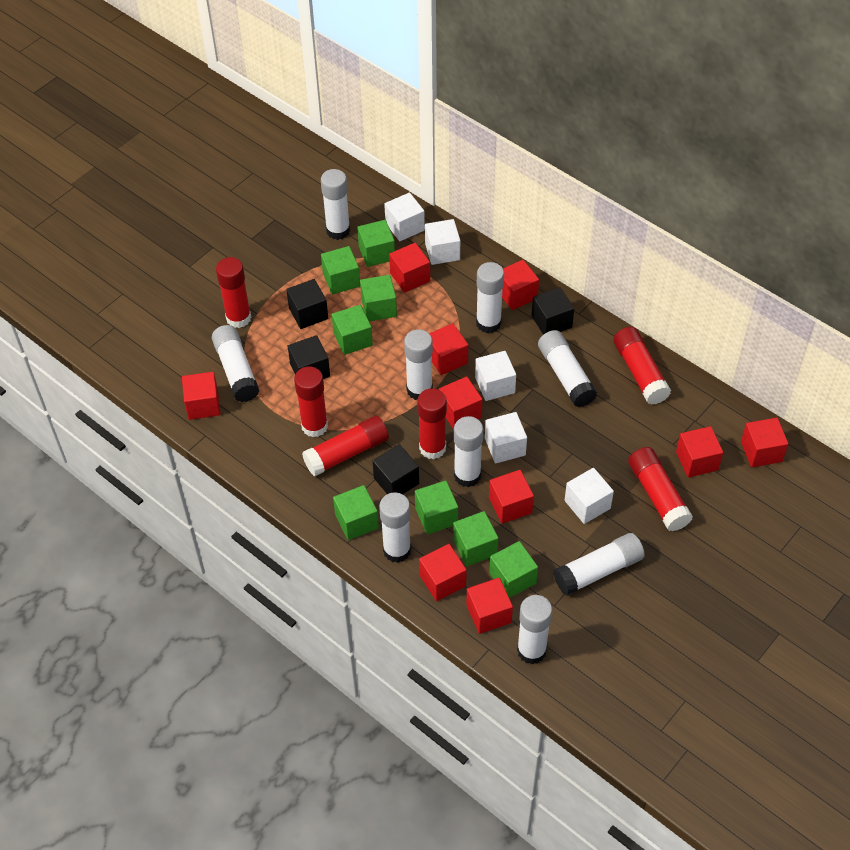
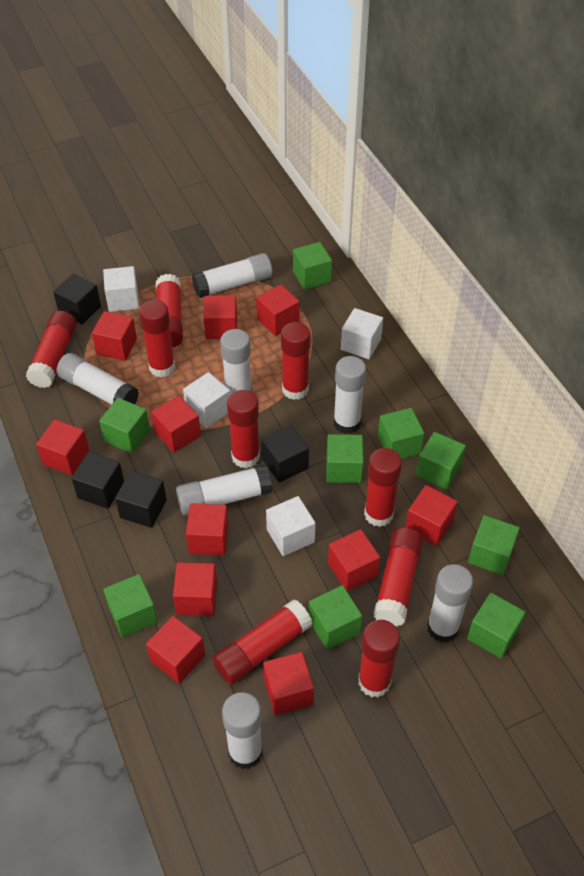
green cube: 8 -> 9
red cube: 10 -> 11
red glue stick: 6 -> 9
white cube: 5 -> 4
white glue stick: 9 -> 7

